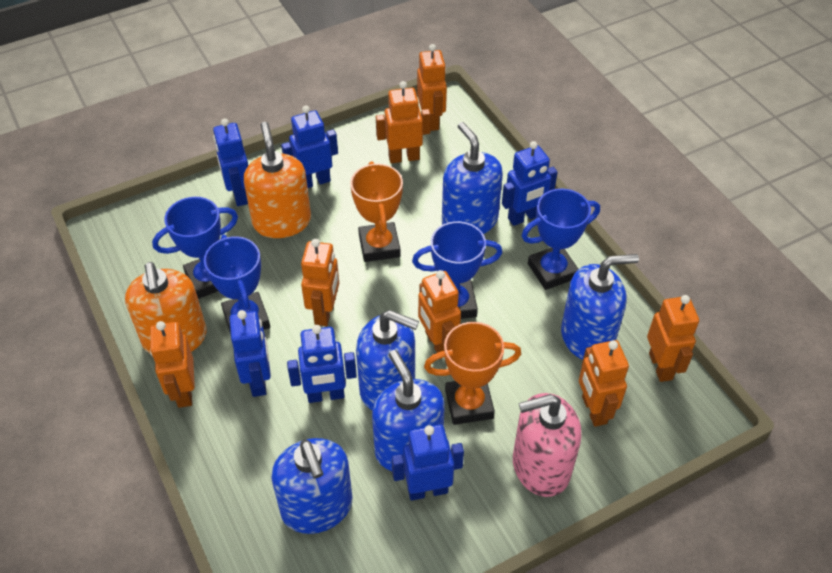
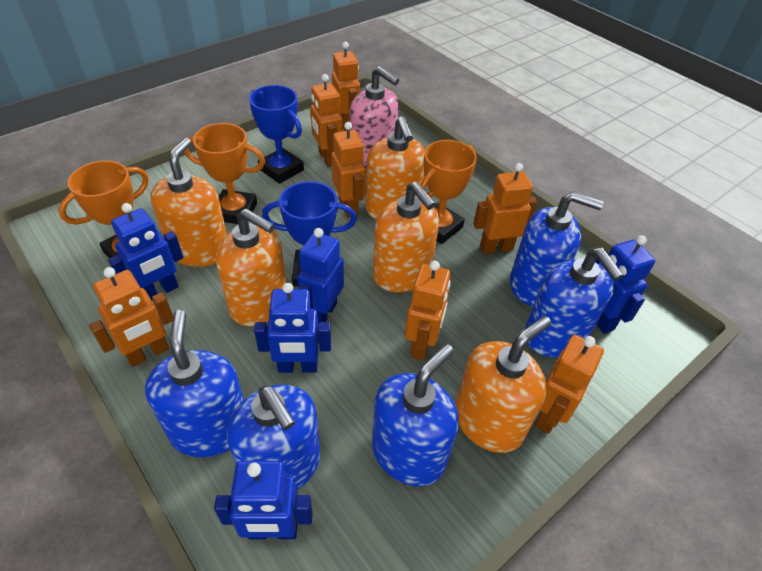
blue robot: 6 -> 5
blue trophy: 4 -> 2
orange soap dispenser: 2 -> 5
orange trophy: 2 -> 3

